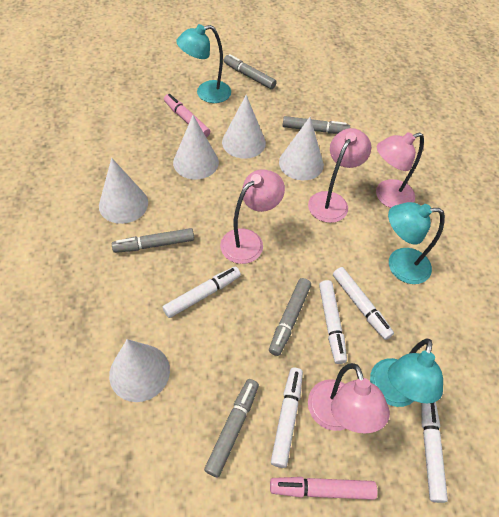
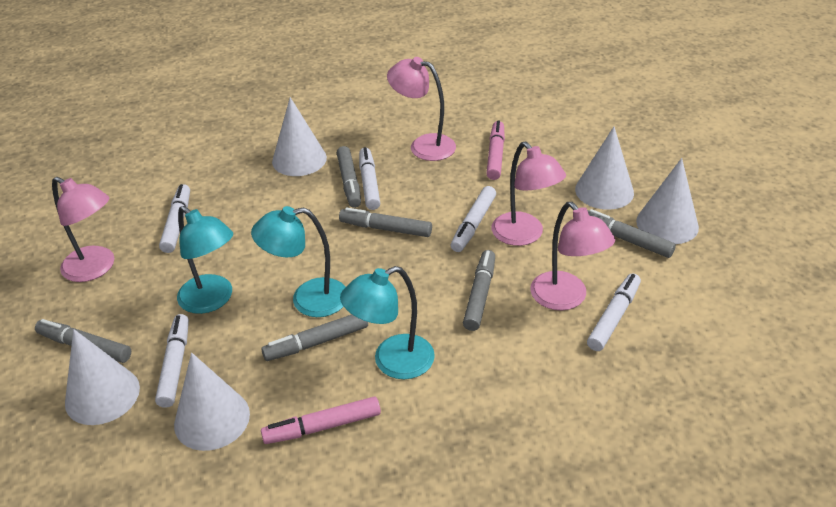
grey marker: 5 -> 6

